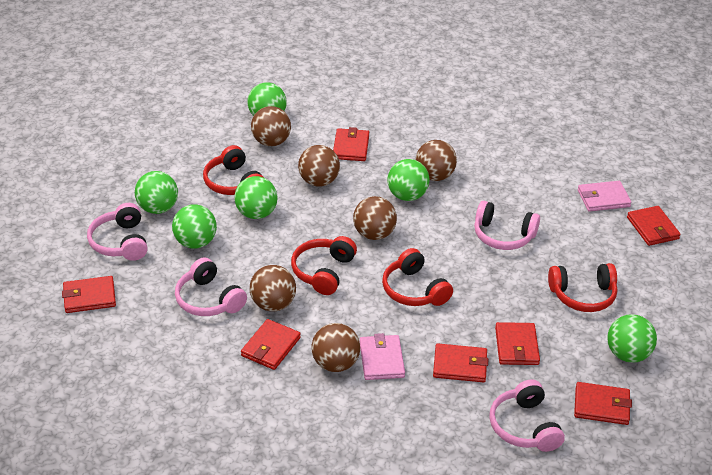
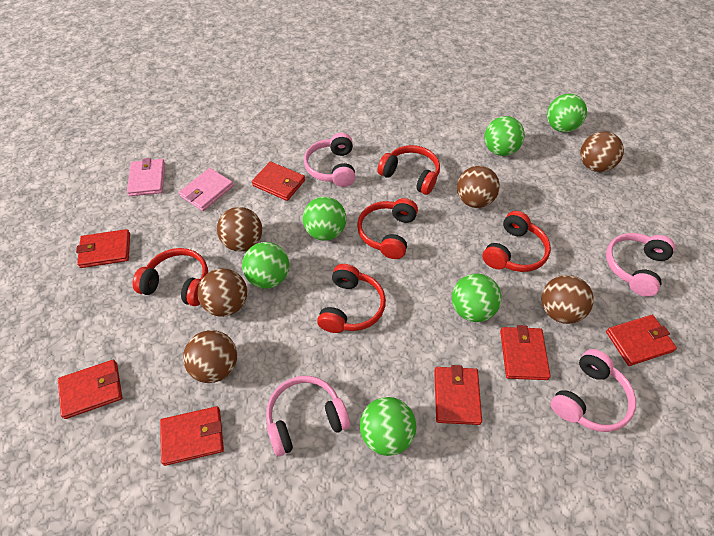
red headphones: 4 -> 5

